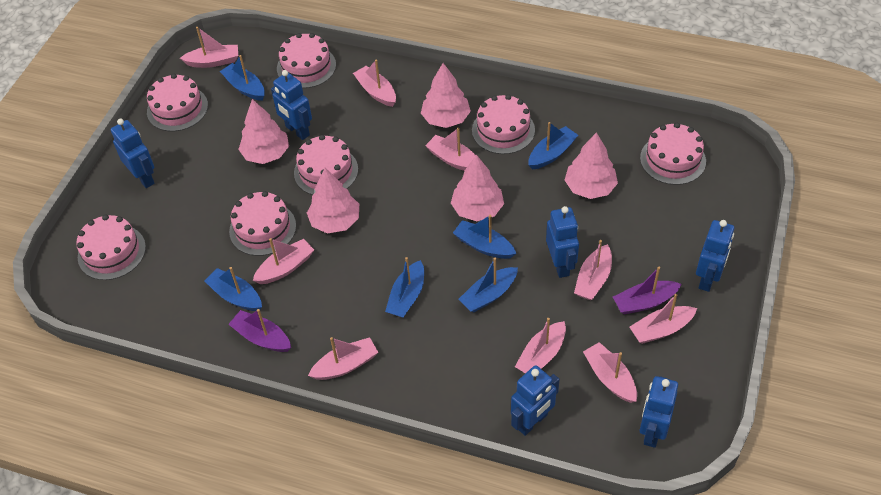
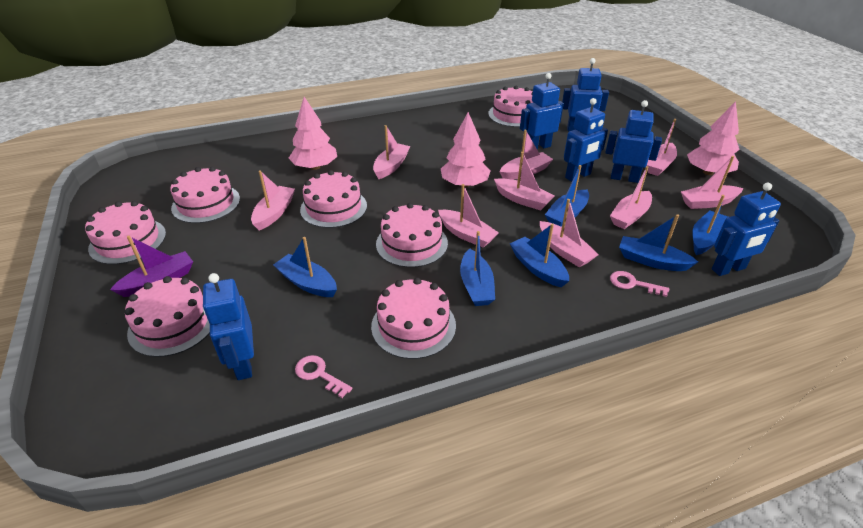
pink key: 0 -> 2
pink tree: 5 -> 3
purple boat: 2 -> 1

